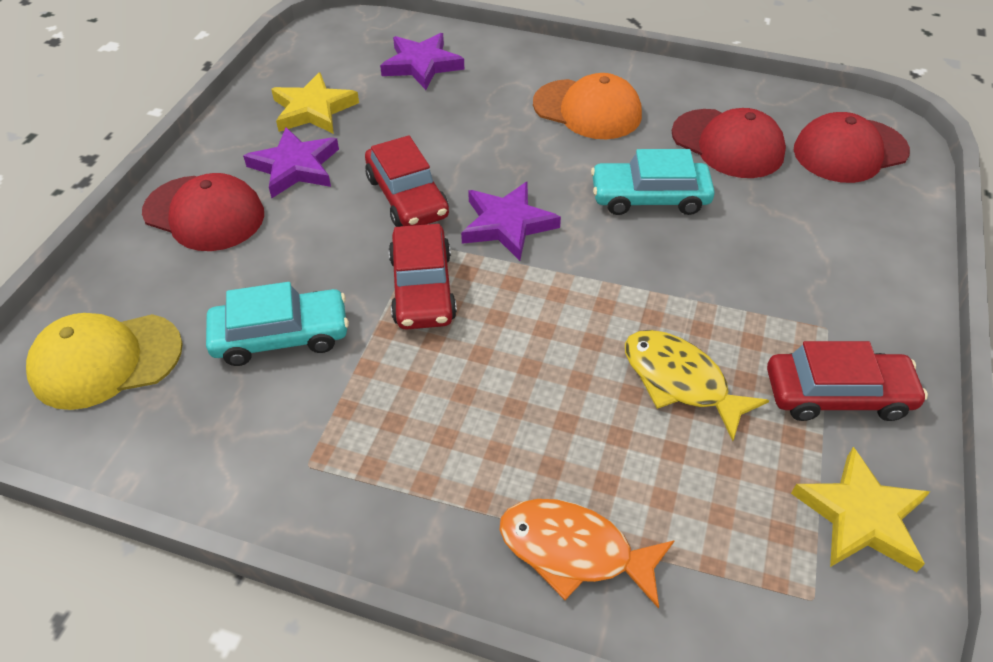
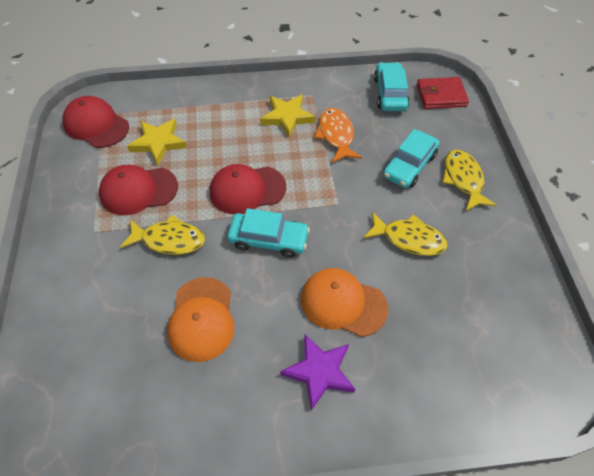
orange cap: 1 -> 2
purple star: 3 -> 1
red car: 3 -> 0
red wallet: 0 -> 1
turquoise car: 2 -> 3
yellow cap: 1 -> 0
yellow fish: 1 -> 3

